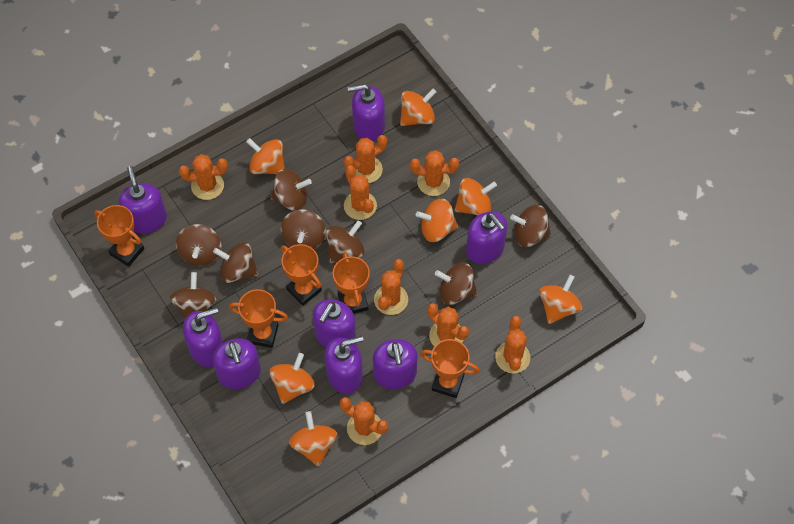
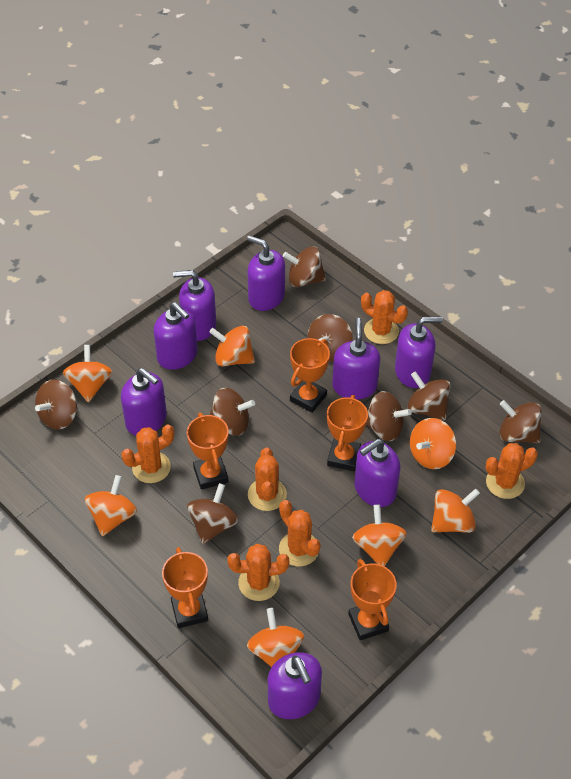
orange cactus: 8 -> 6

